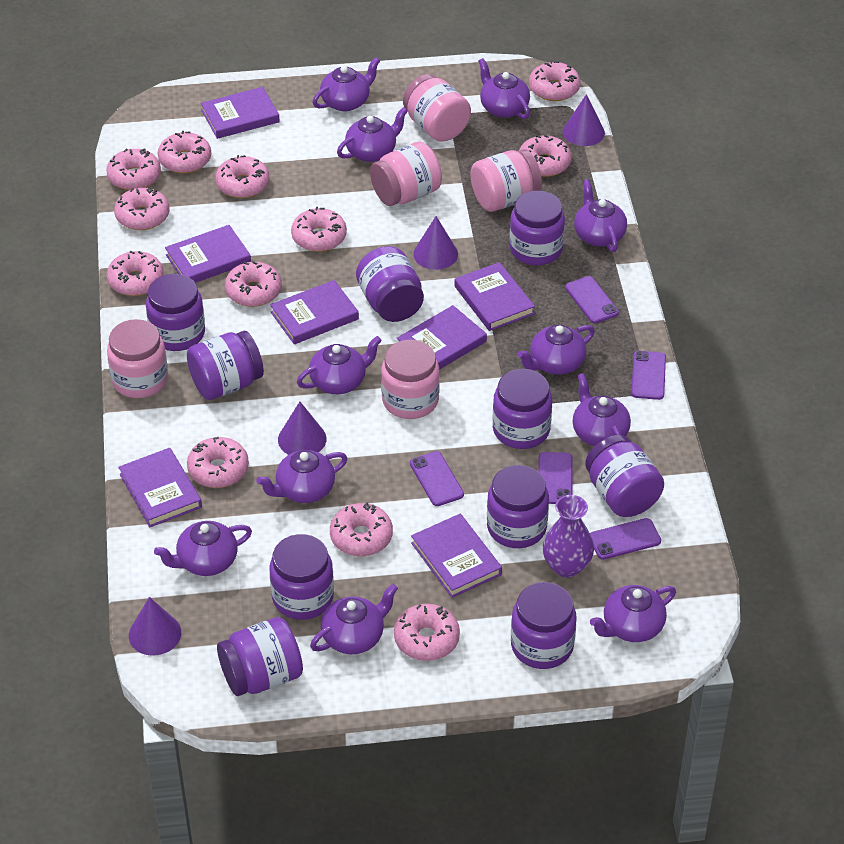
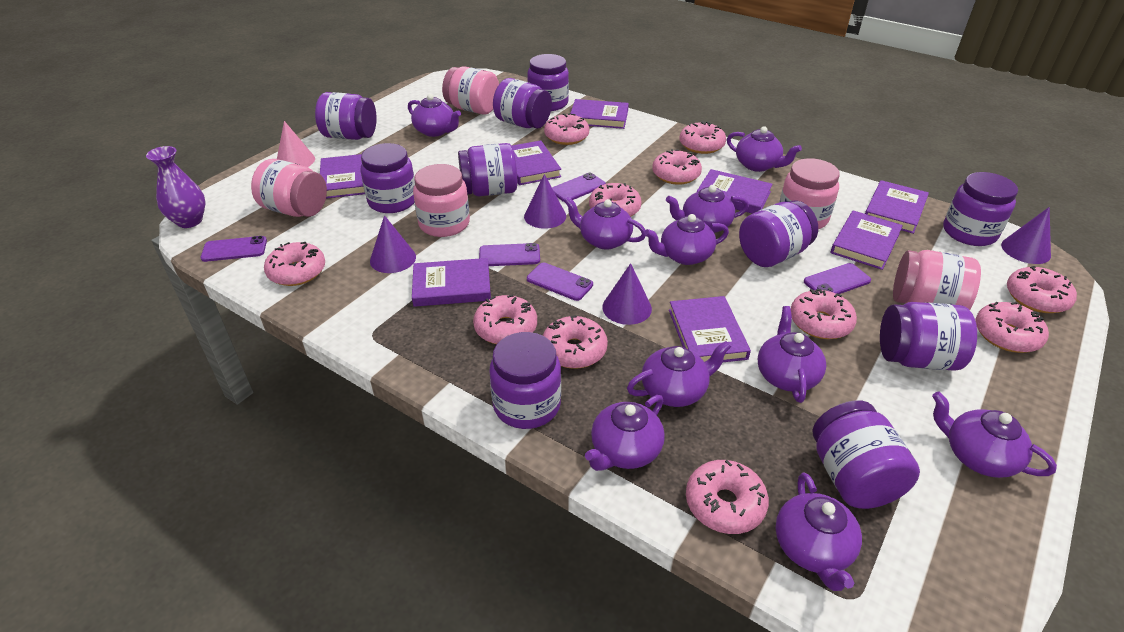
pink cone: 0 -> 1
pink donut: 12 -> 11
purple book: 7 -> 8
purple teapot: 11 -> 10

